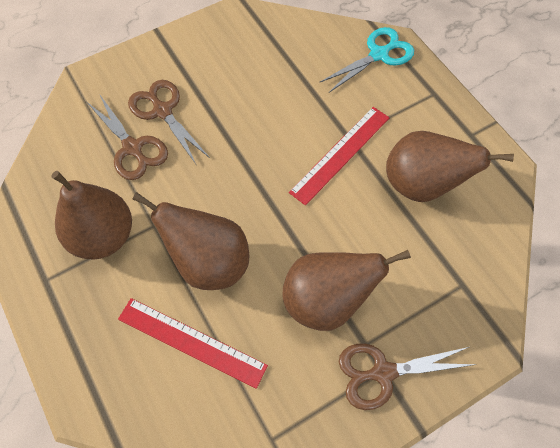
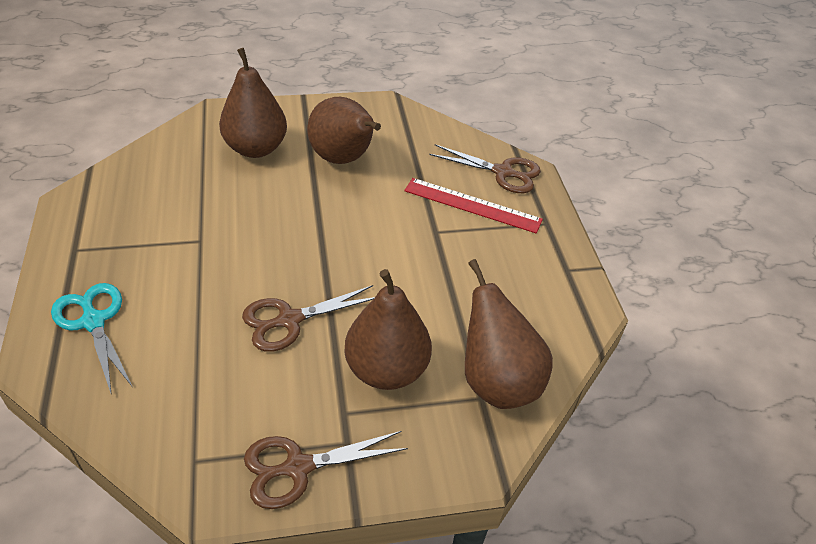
red ruler: 2 -> 1

